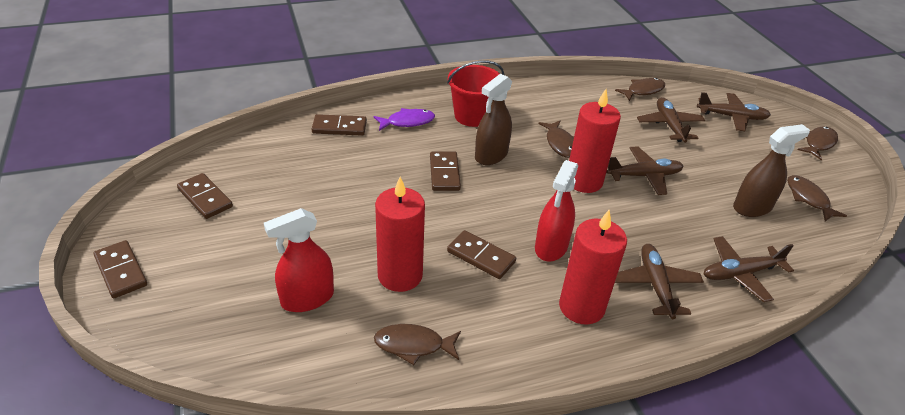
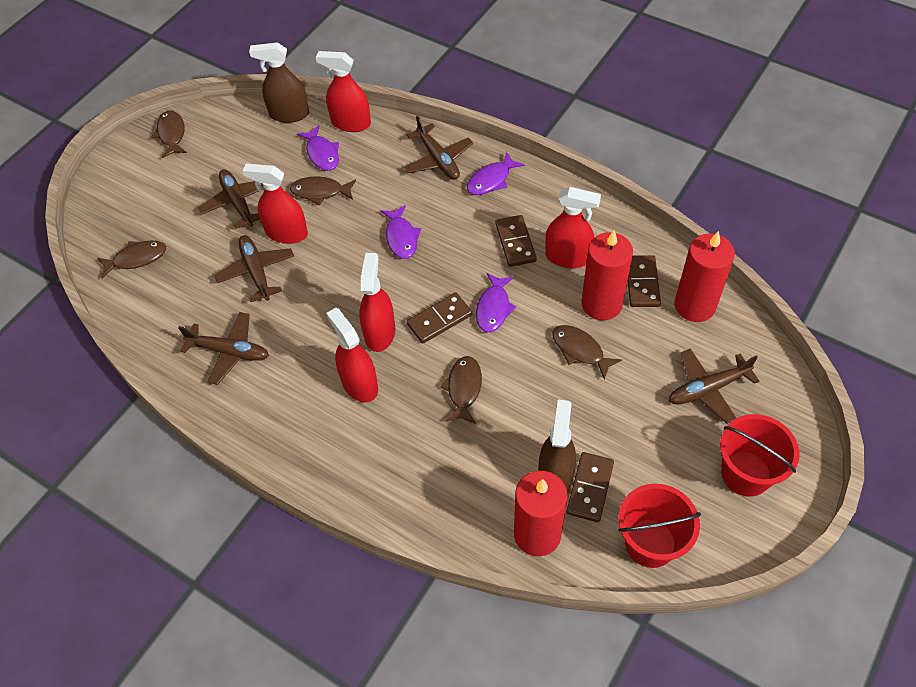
brown domino: 5 -> 4
purple fish: 1 -> 4
red bucket: 1 -> 2
red spray bottle: 2 -> 5

